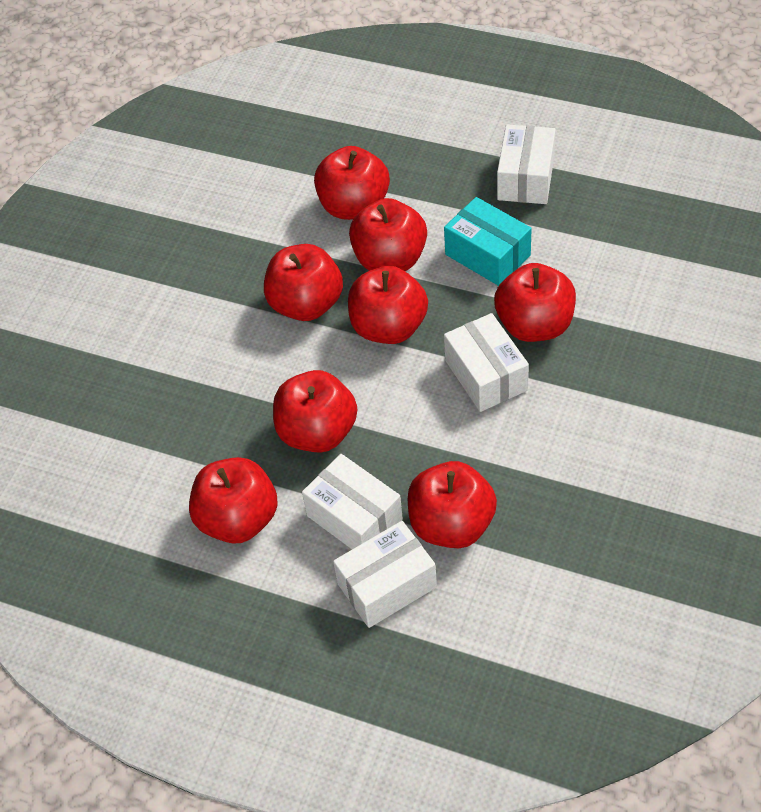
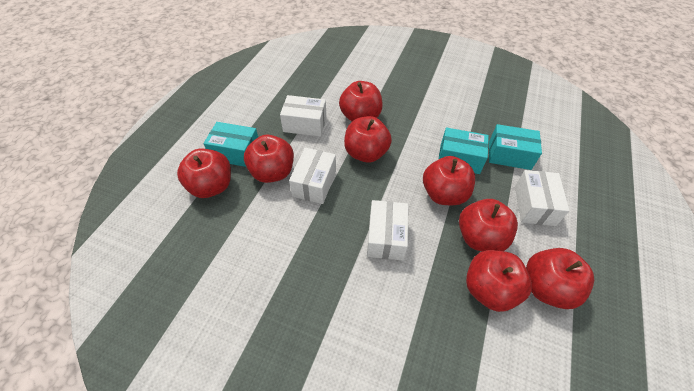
turquoise box: 1 -> 3

